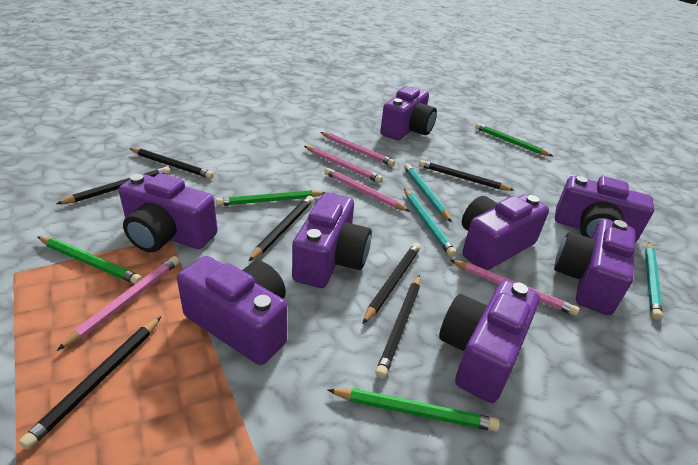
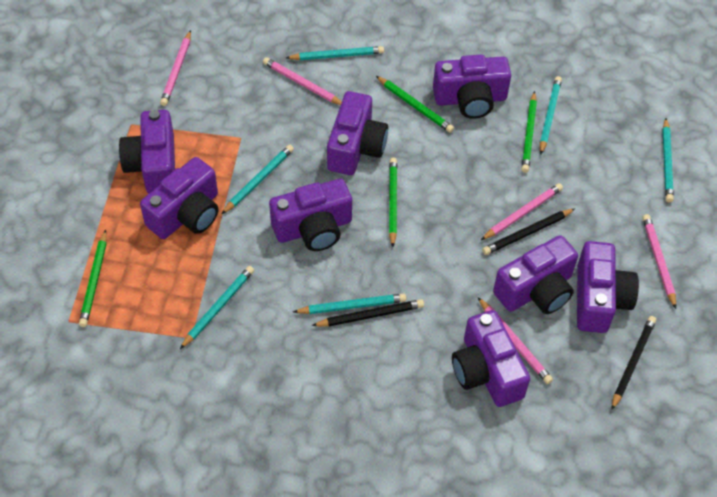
black pencil: 7 -> 3
turquoise pencil: 3 -> 6

